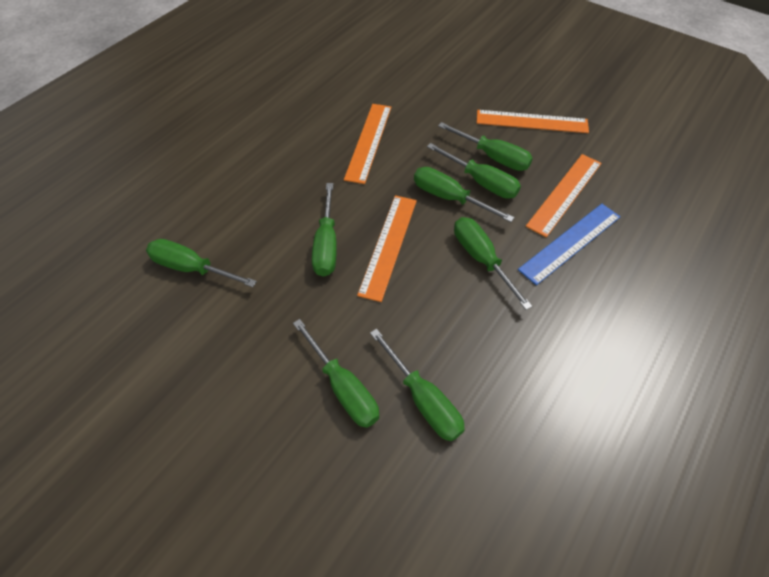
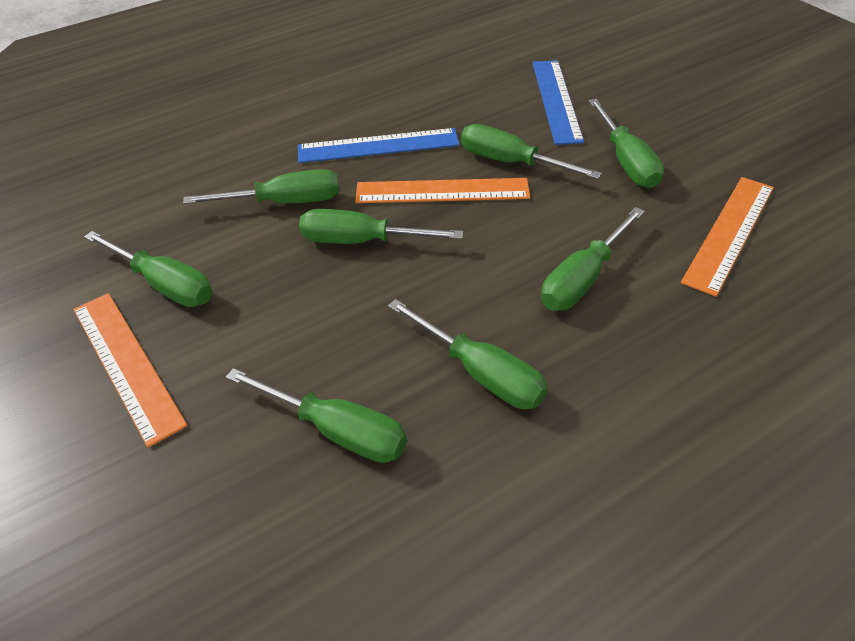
blue ruler: 1 -> 2
orange ruler: 4 -> 3

